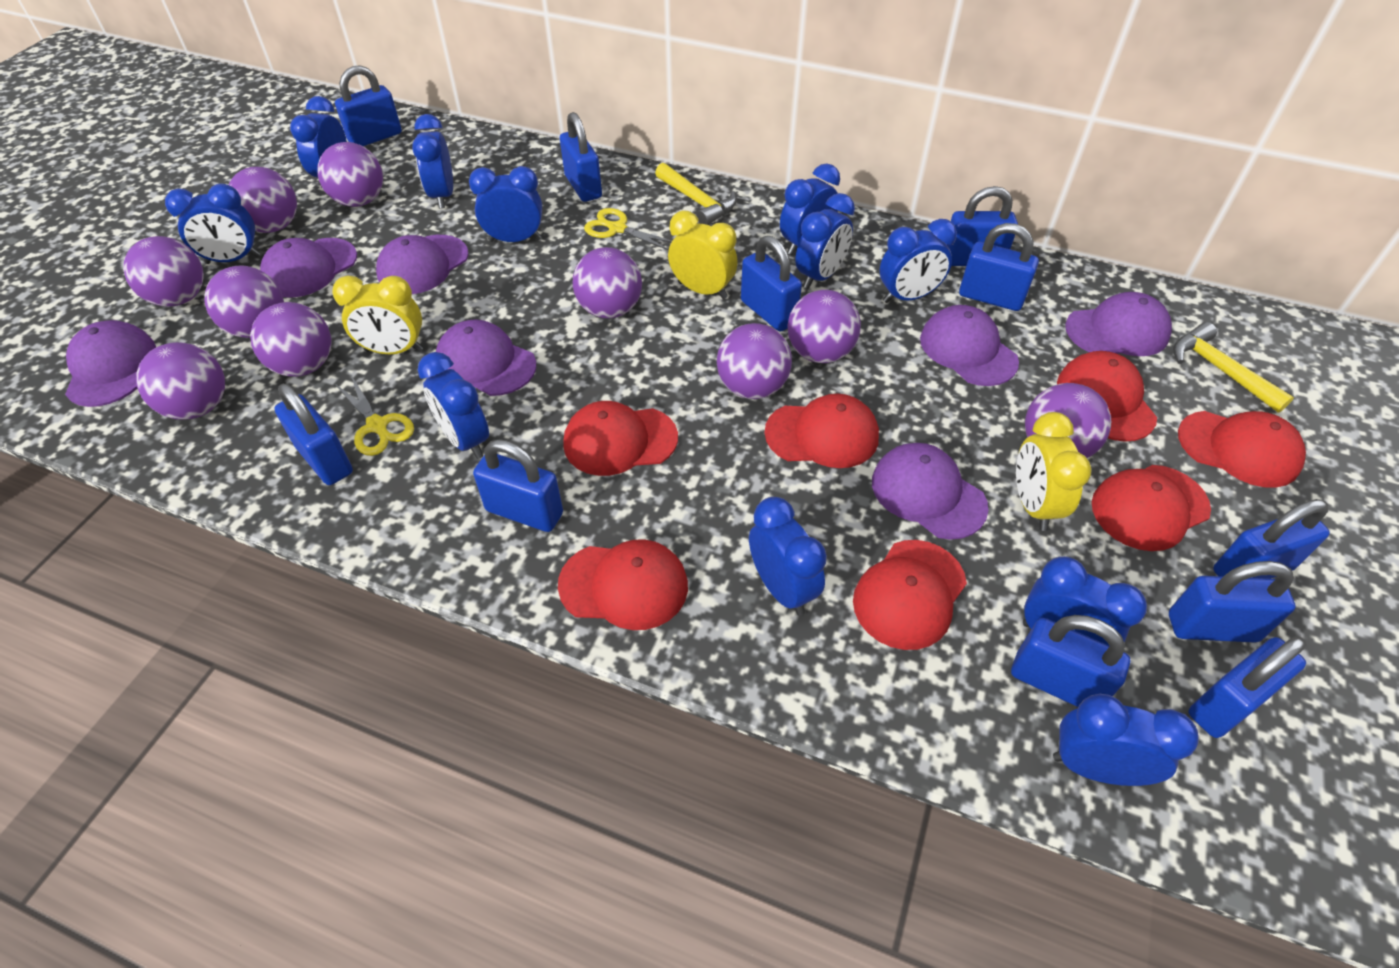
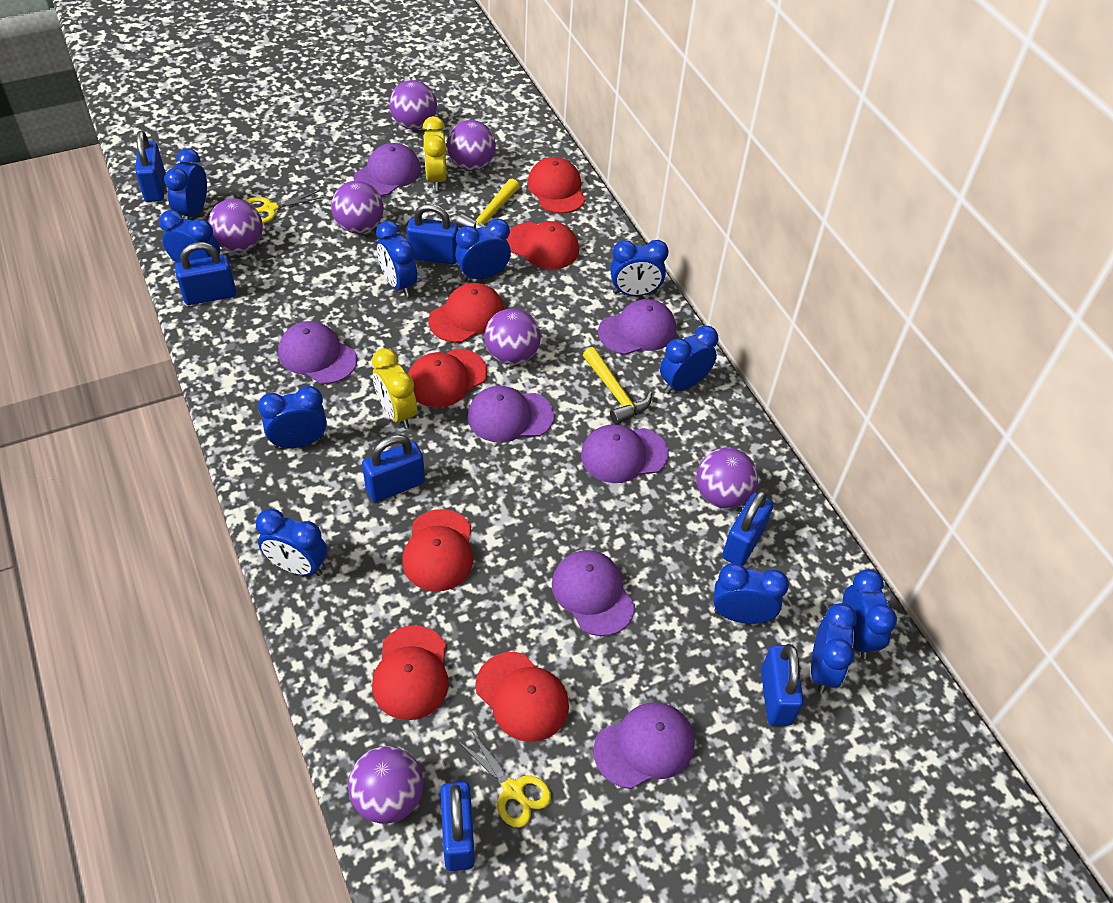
blue padlock: 11 -> 7
purple ball: 10 -> 7
yellow clock: 3 -> 2

